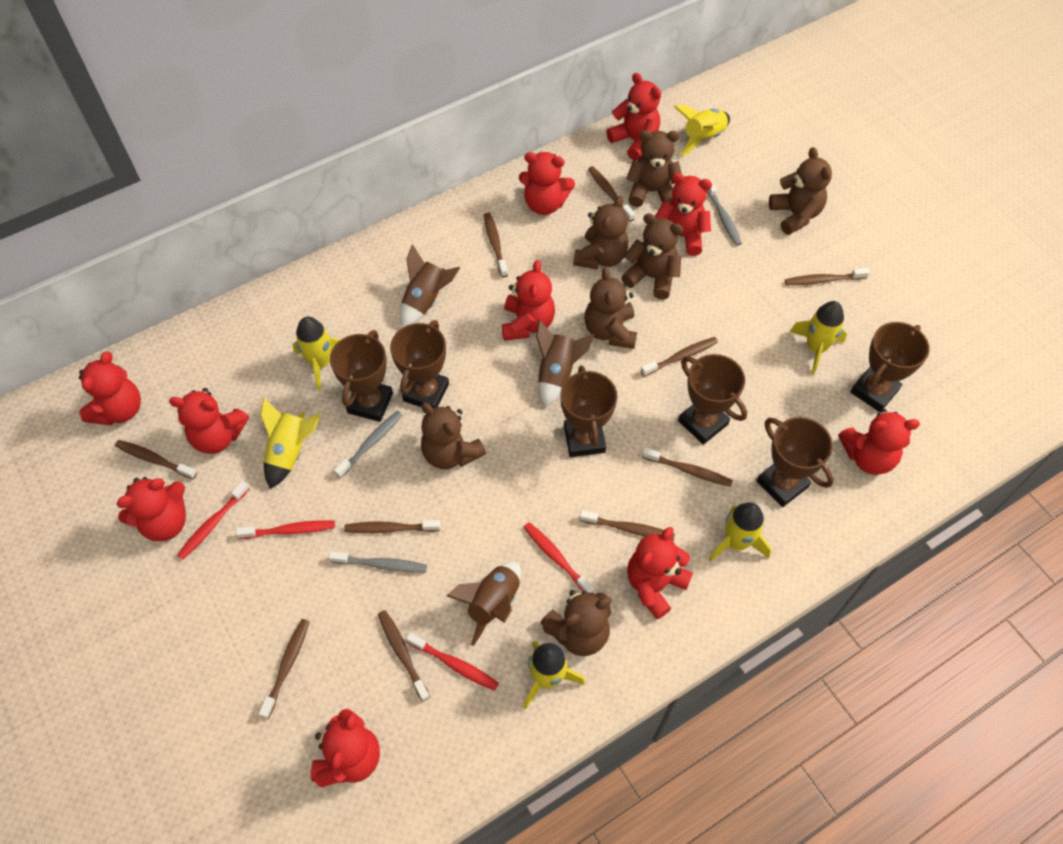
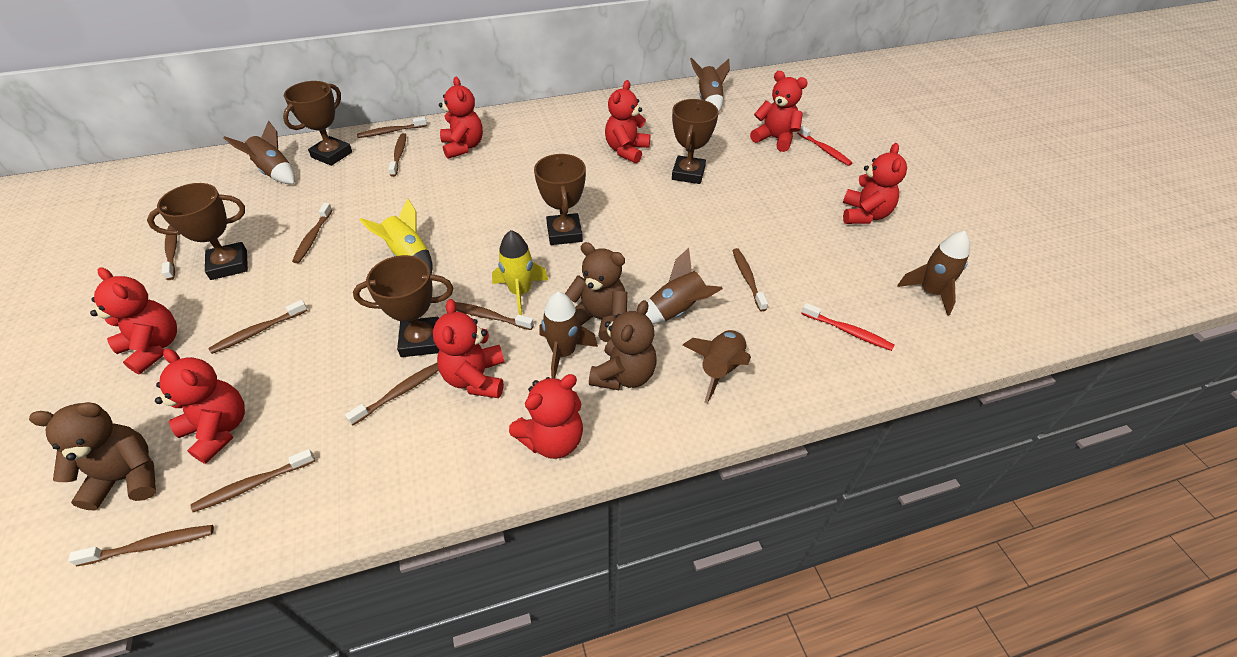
brown rocket: 3 -> 6
brown teddy bear: 7 -> 3
brown trophy: 6 -> 5
grey toothbrush: 3 -> 0
red teddy bear: 10 -> 8
red toothbrush: 4 -> 2
yellow rocket: 6 -> 2

